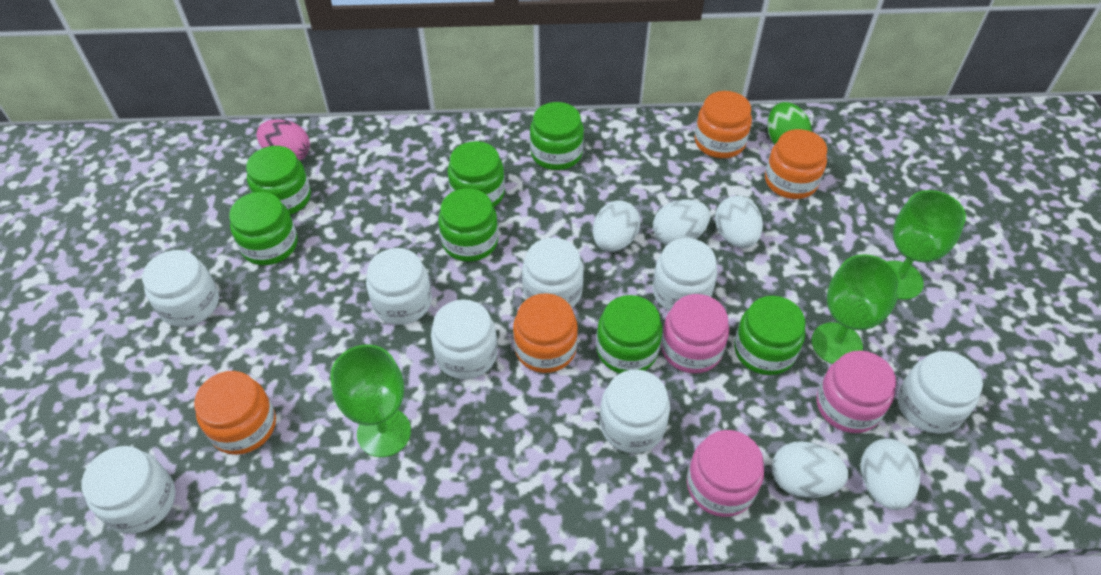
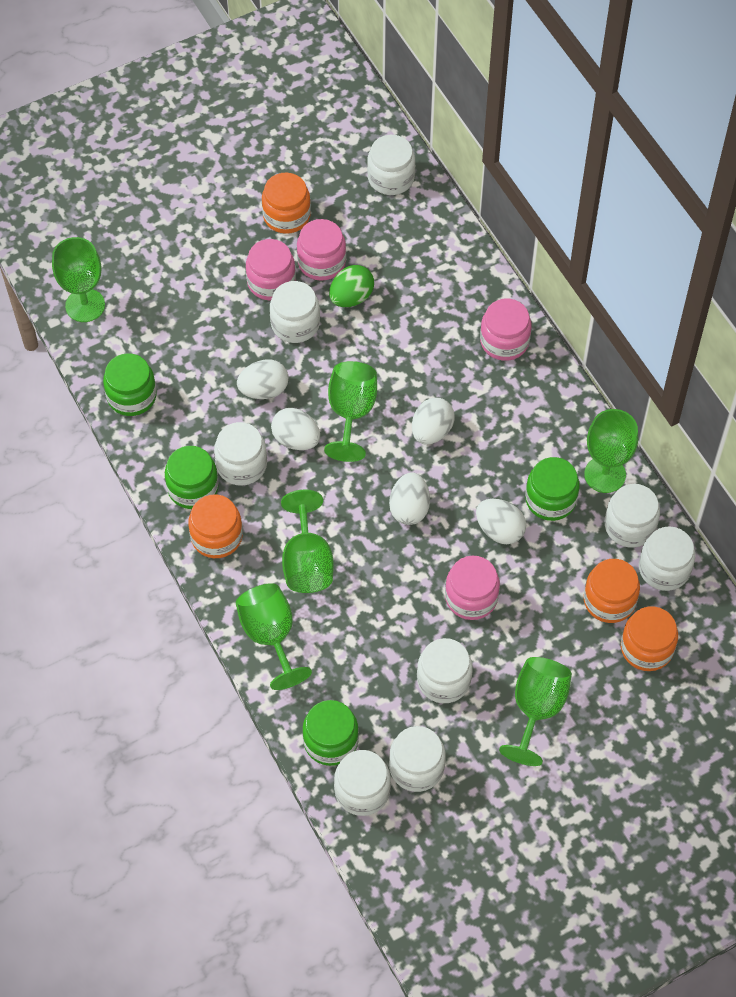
green goblet: 3 -> 6
green jar: 7 -> 4
pink egg: 1 -> 0
pink jar: 3 -> 4

